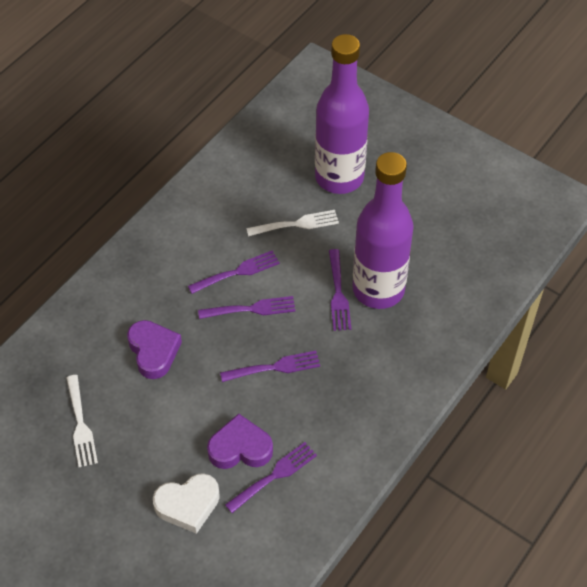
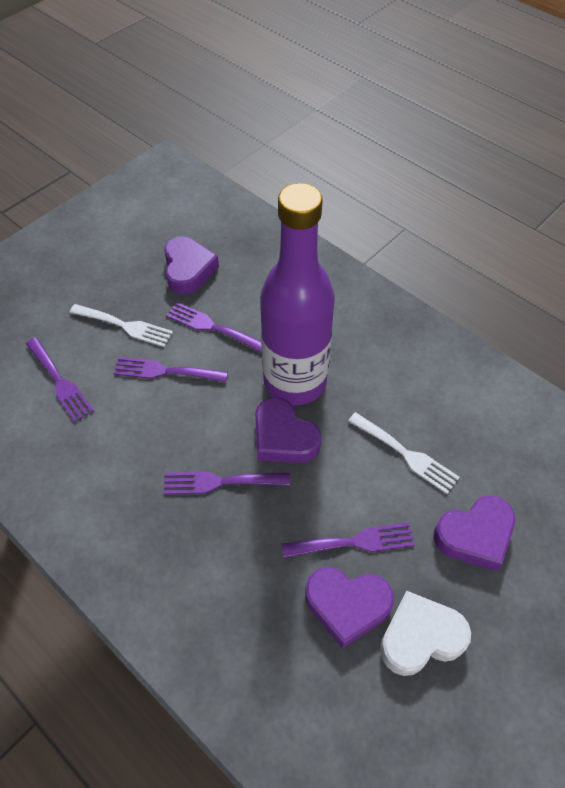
purple bottle: 2 -> 1
purple heart: 2 -> 4

